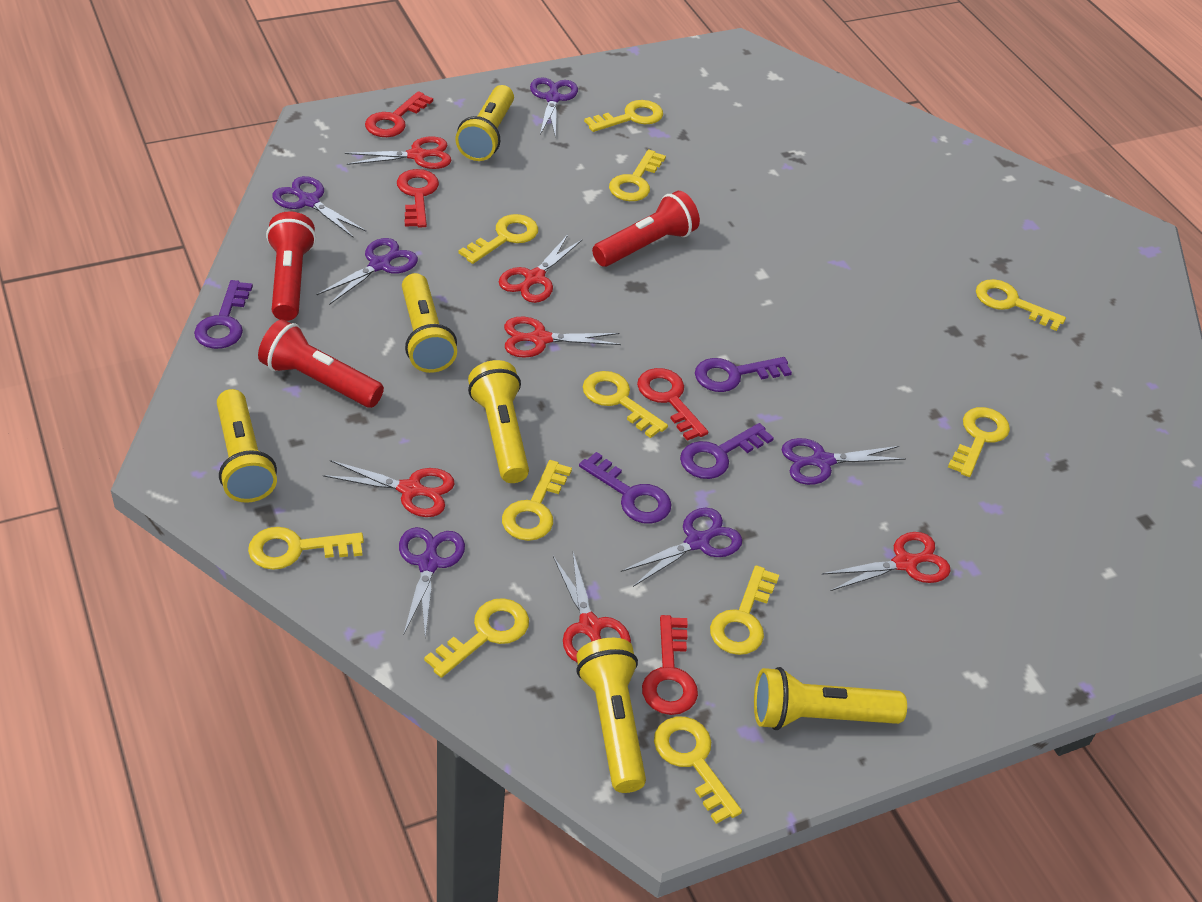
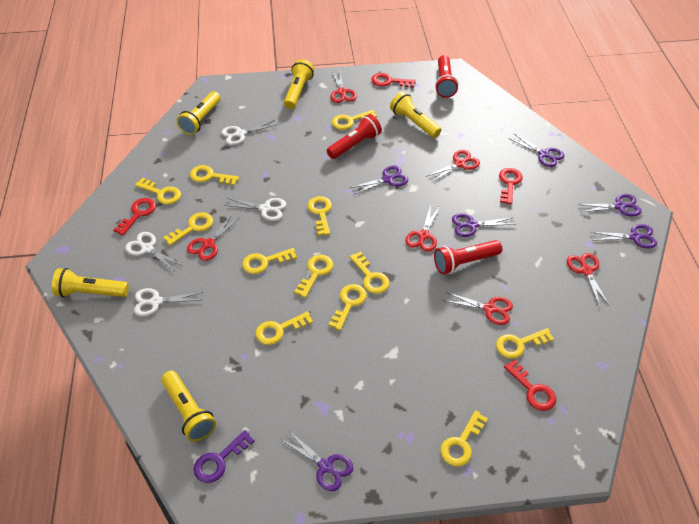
purple key: 4 -> 1
white scissors: 0 -> 4
yellow flashlight: 6 -> 5
yellow key: 11 -> 12

